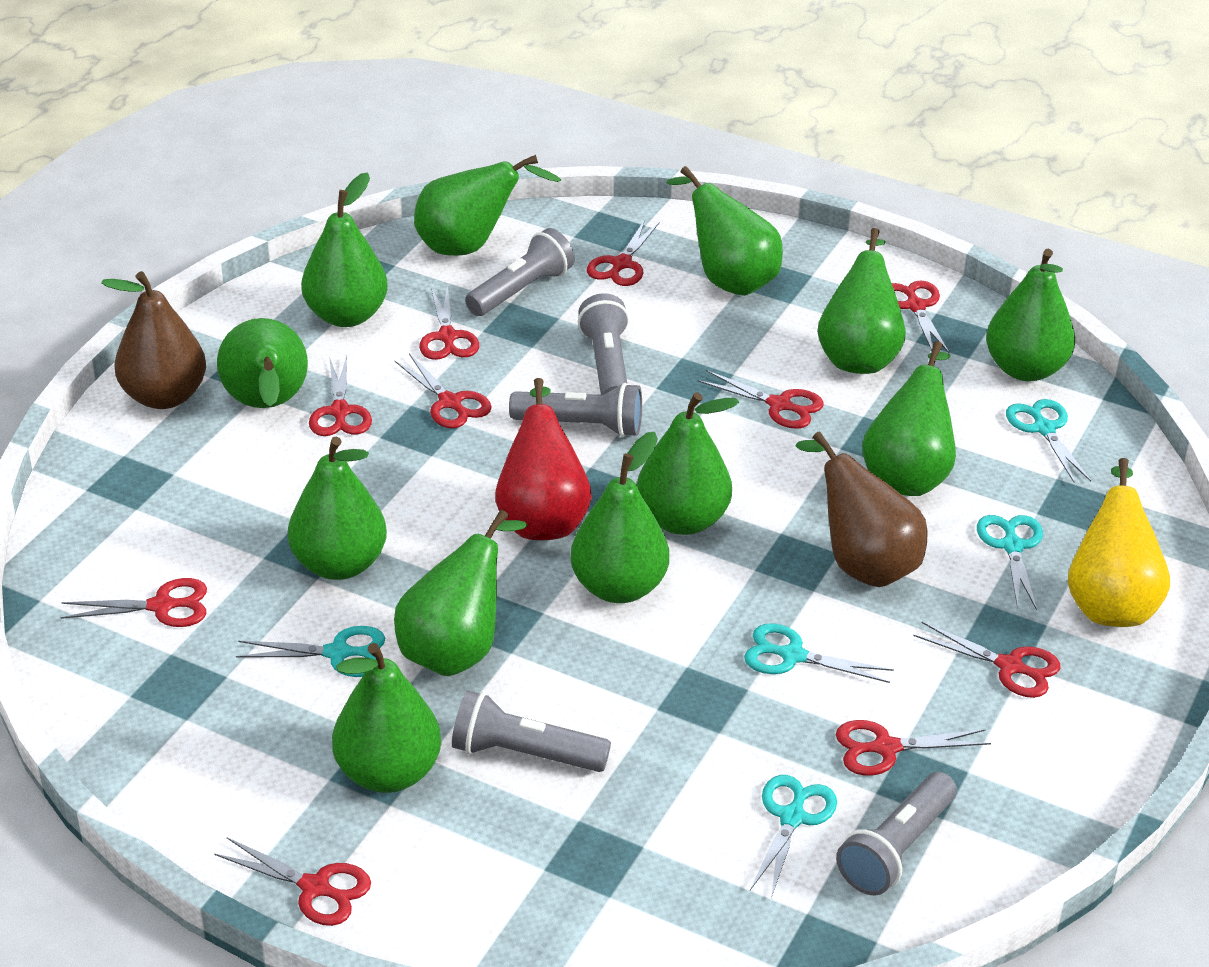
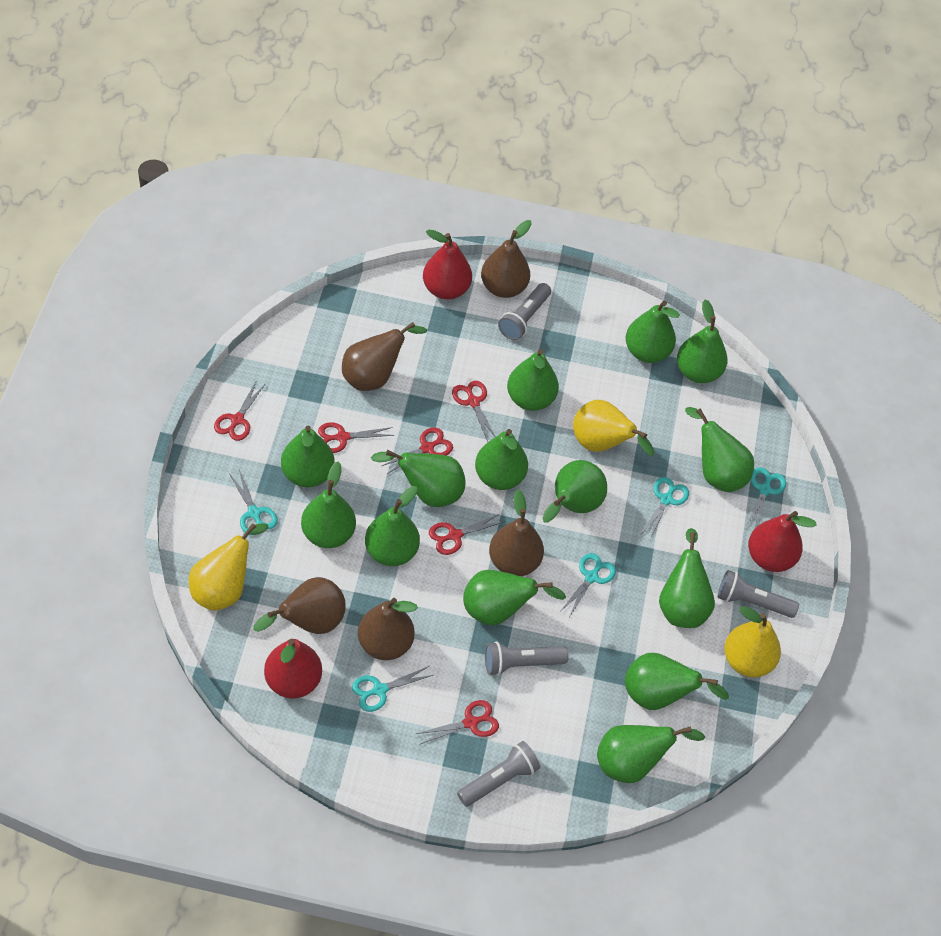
brown pear: 2 -> 5
green pear: 12 -> 14
grey flashlight: 5 -> 4
red pear: 1 -> 3
red scissors: 10 -> 6
yellow pear: 1 -> 3

